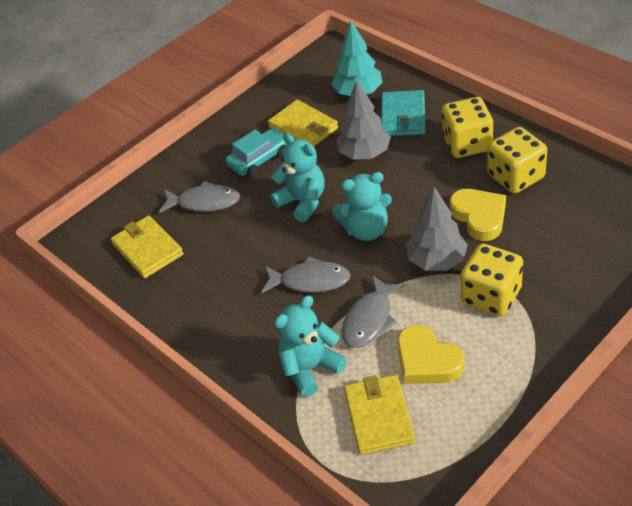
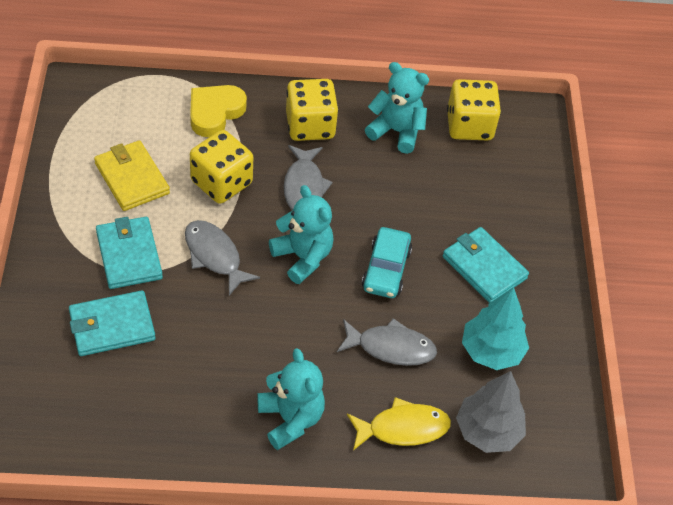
grey tree: 2 -> 1
turquoise wallet: 1 -> 3
yellow fish: 0 -> 1
yellow heart: 2 -> 1
yellow wallet: 3 -> 1

